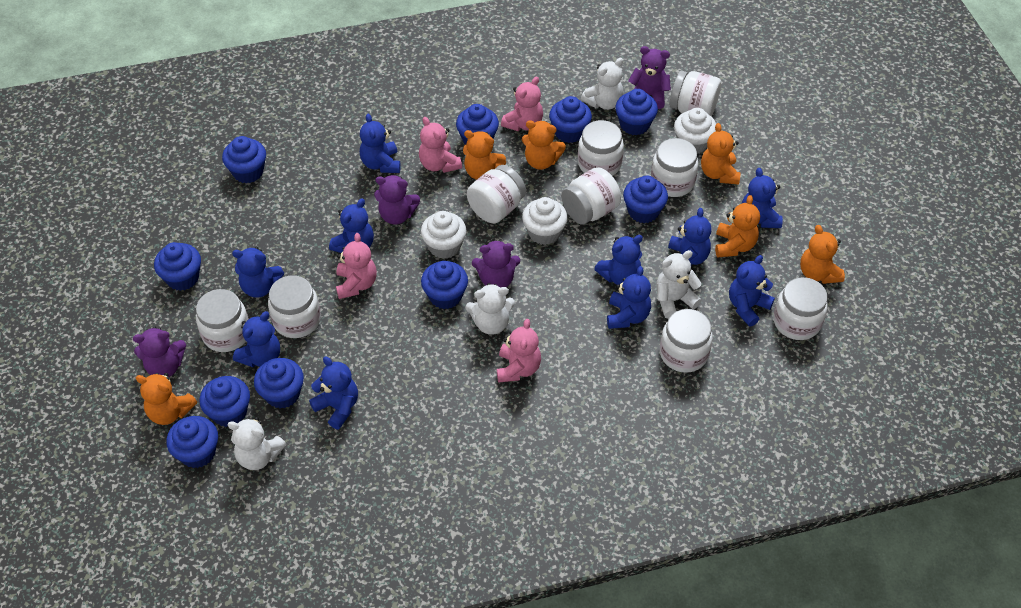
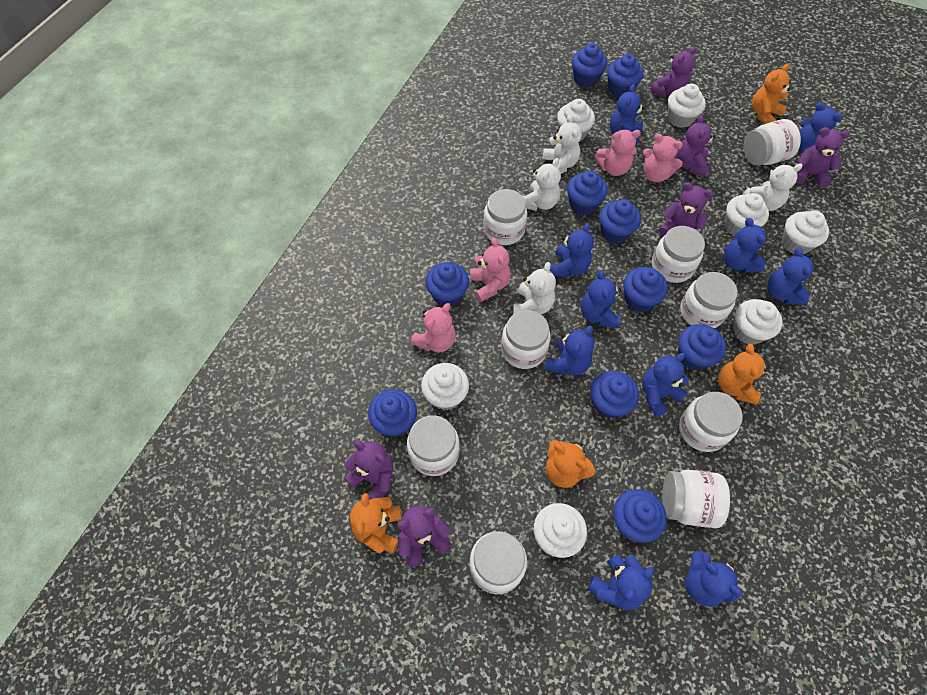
orange teddy bear: 6 -> 4
purple teddy bear: 4 -> 6
white cupcake: 3 -> 7

